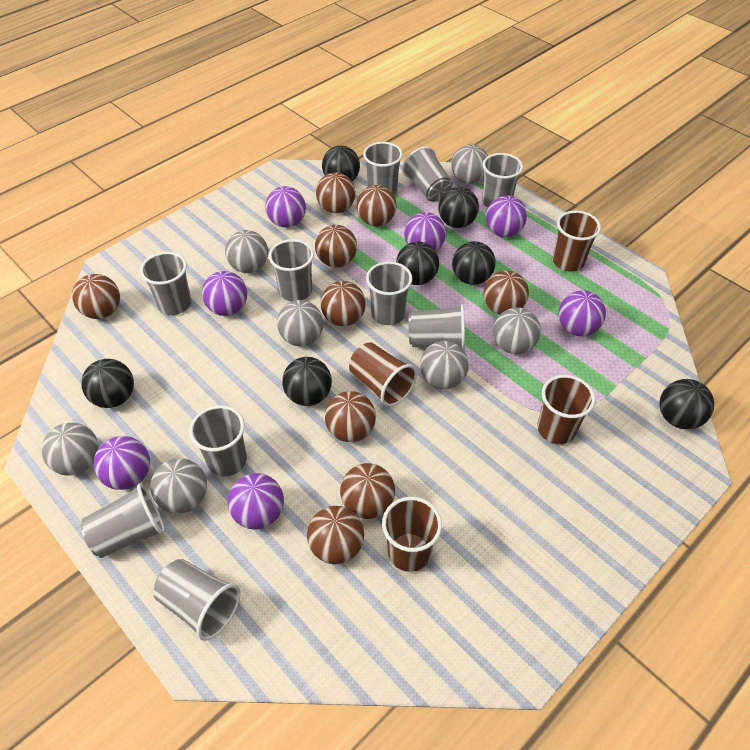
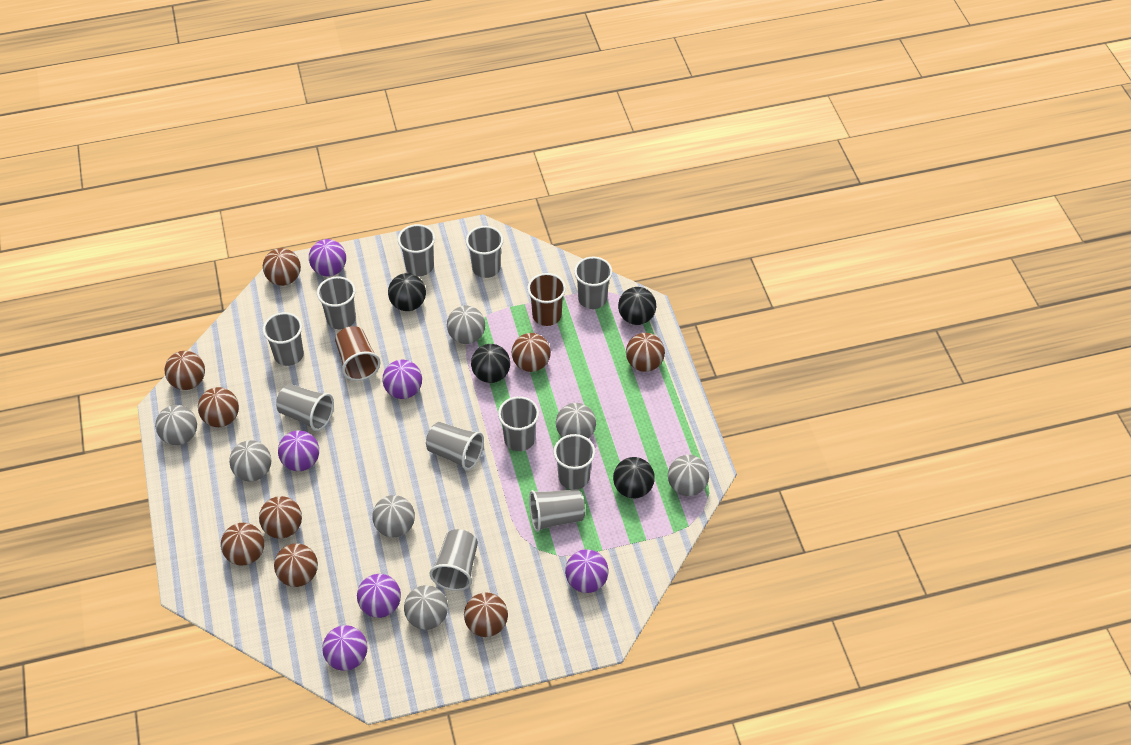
black ball: 7 -> 4
brown cup: 4 -> 2
grey cup: 10 -> 11
purple ball: 7 -> 6

